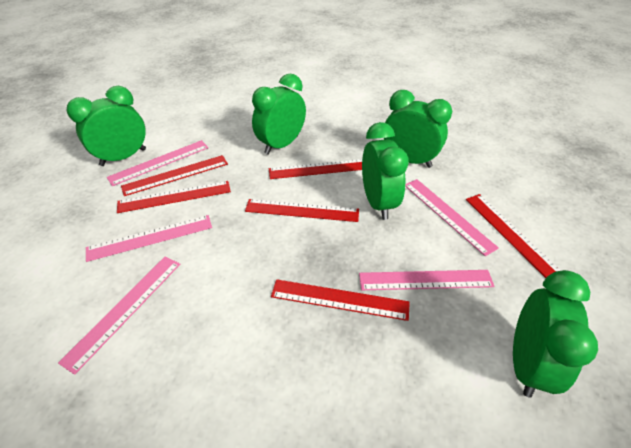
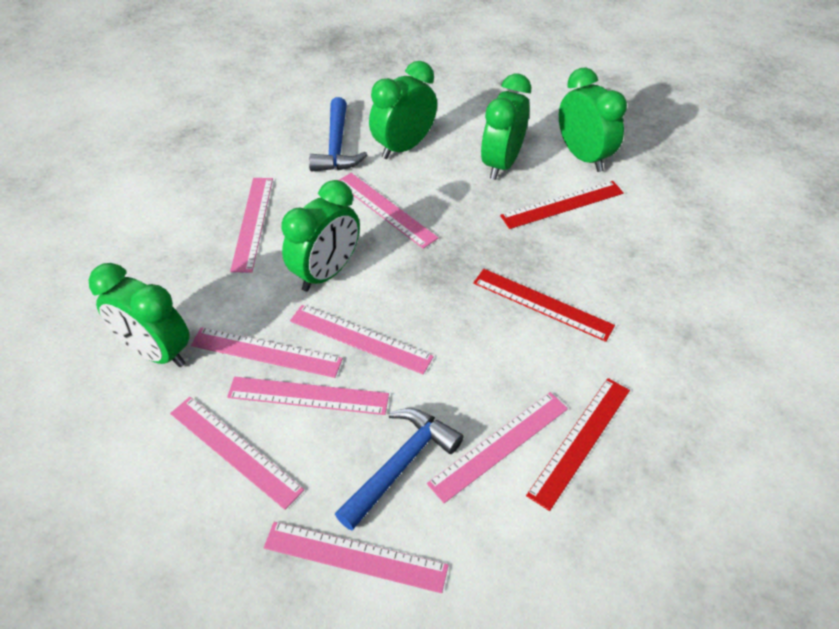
blue hammer: 0 -> 2
pink ruler: 5 -> 8
red ruler: 6 -> 3

